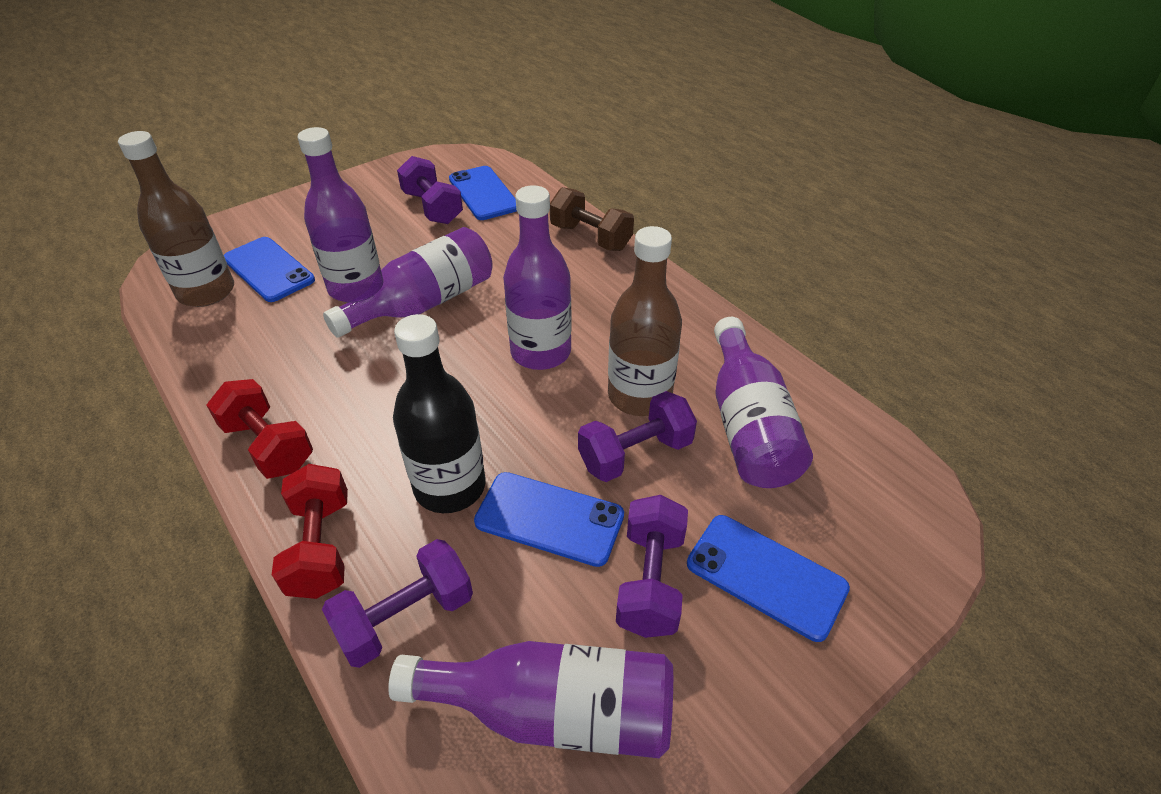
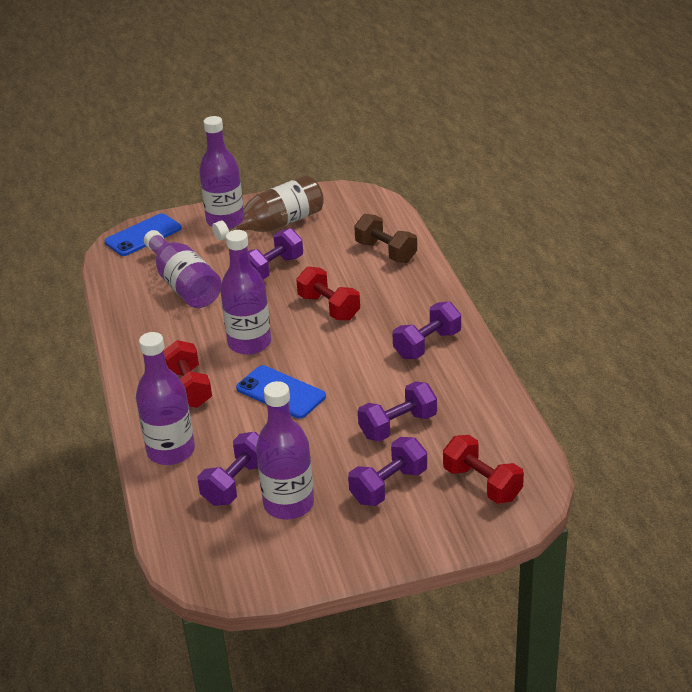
black bottle: 1 -> 0
blue phone: 4 -> 2
brown bottle: 2 -> 1
purple dumbbell: 4 -> 5
red dumbbell: 2 -> 3

